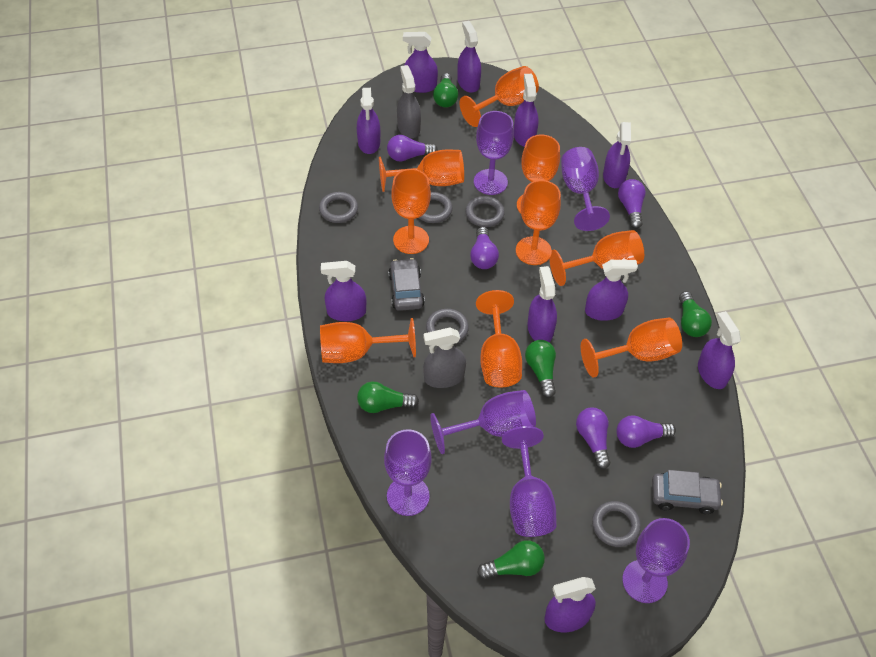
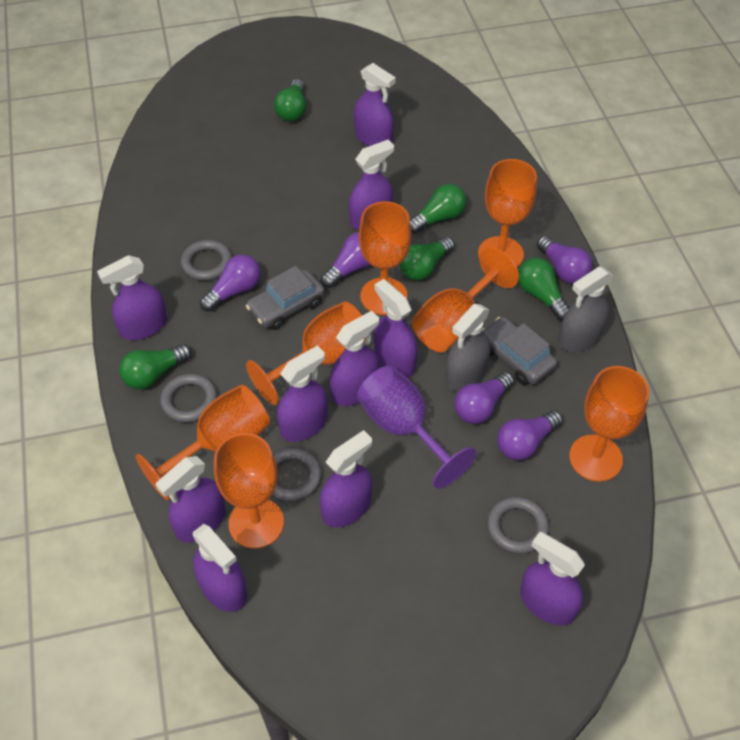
grey ring: 5 -> 4
orange goblet: 9 -> 7
purple goblet: 6 -> 1

